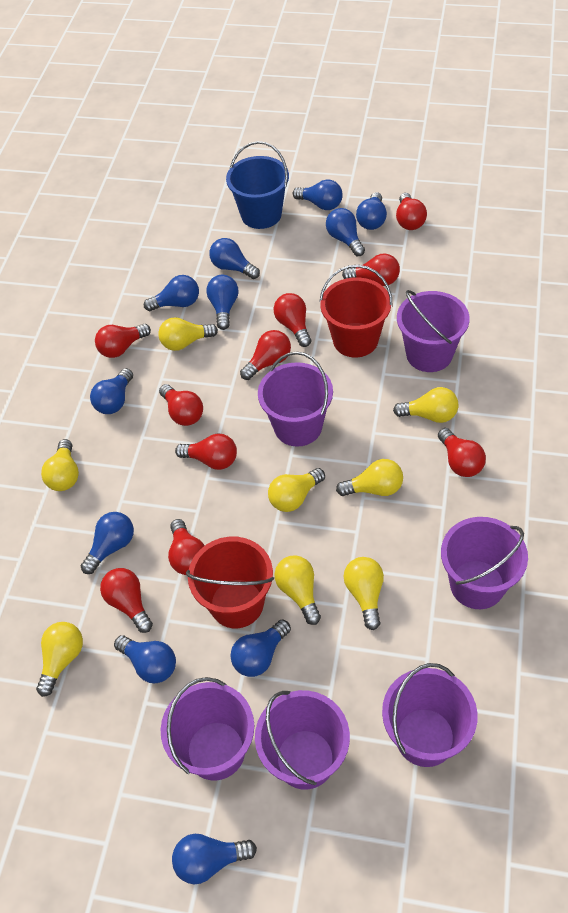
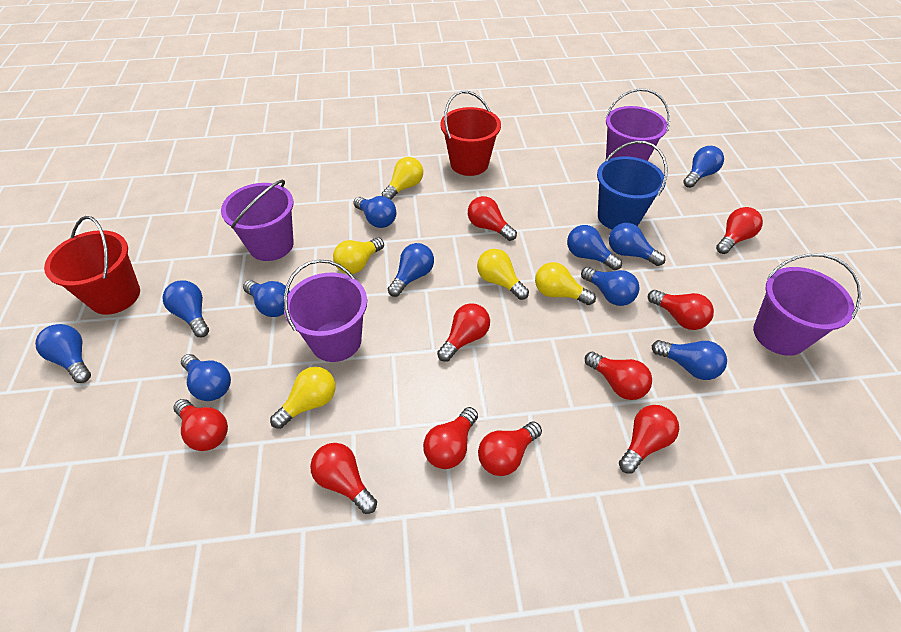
purple bucket: 6 -> 4
yellow light bulb: 8 -> 5

